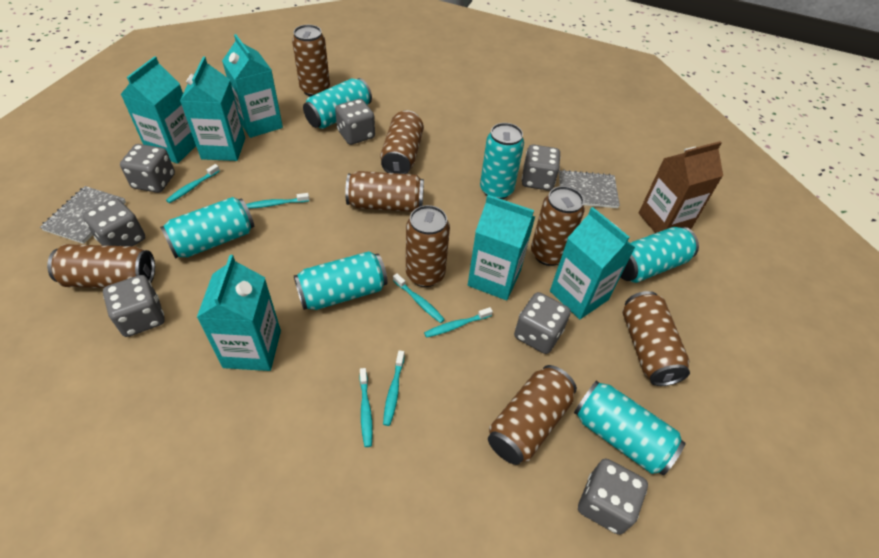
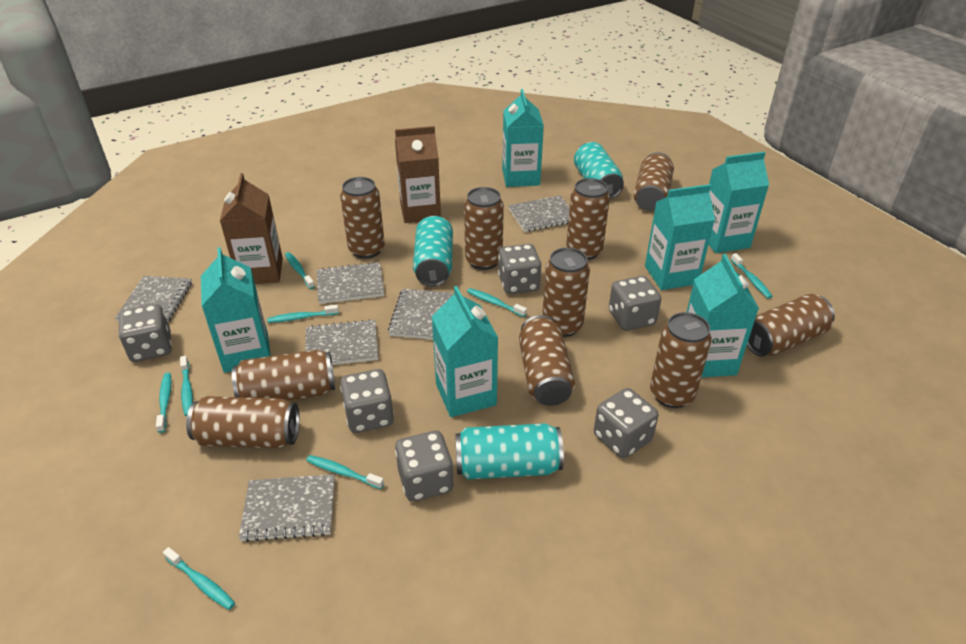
brown can: 8 -> 10
brown carton: 1 -> 2
grey dice: 7 -> 6
grey notebook: 2 -> 6
turquoise can: 6 -> 3
turquoise toothbrush: 6 -> 8

